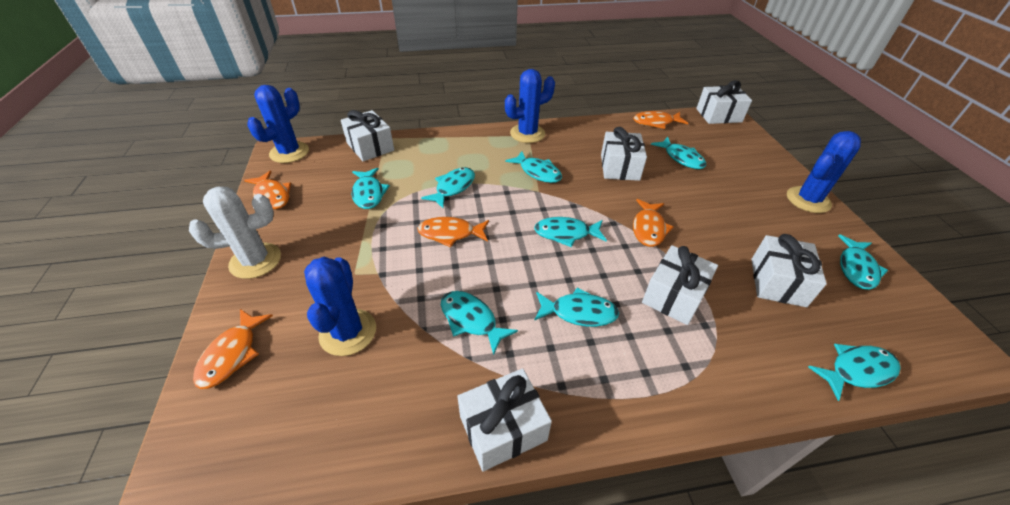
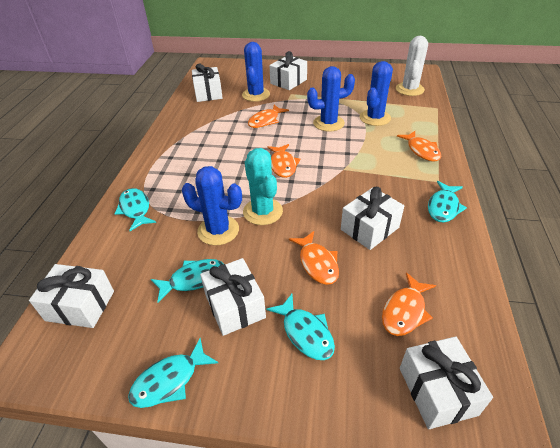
turquoise cactus: 0 -> 1
turquoise fish: 9 -> 5

